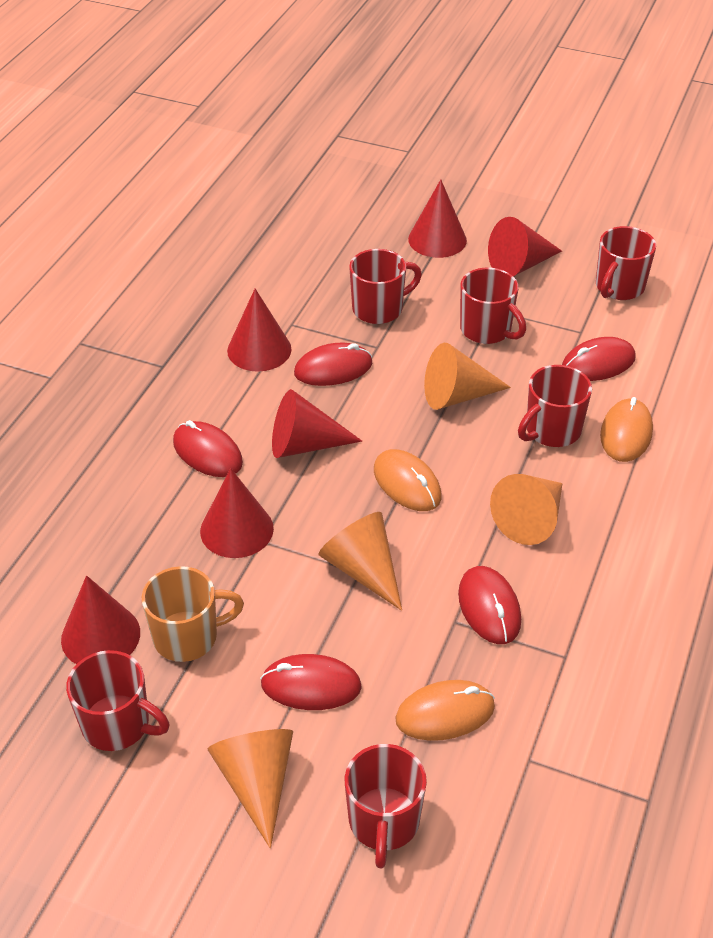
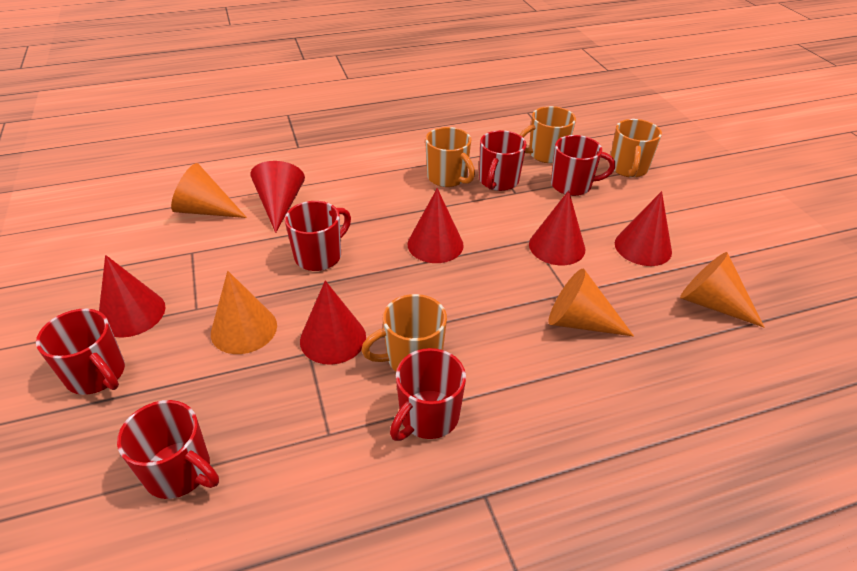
orange mouse: 3 -> 0
orange mug: 1 -> 4
red mouse: 5 -> 0

